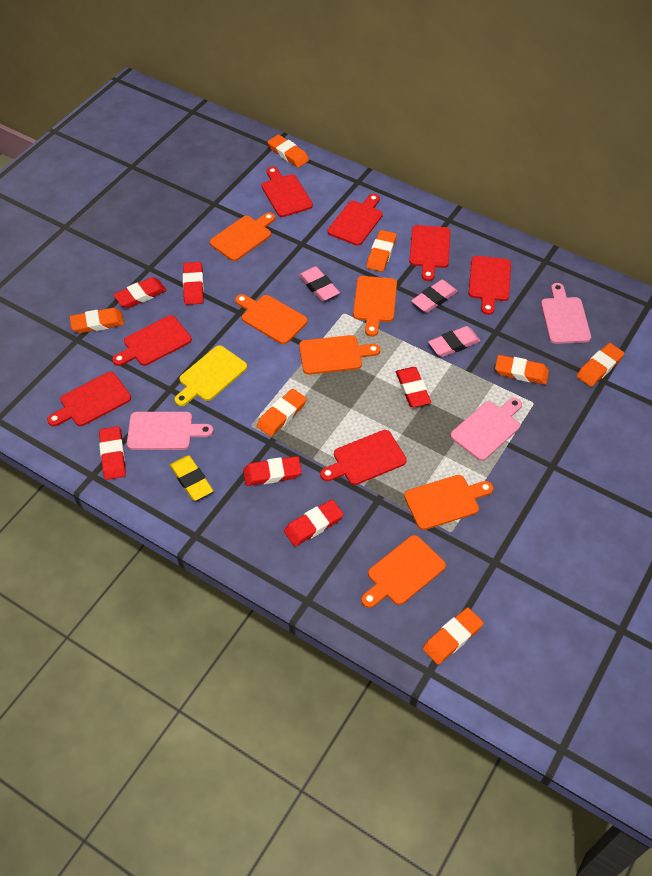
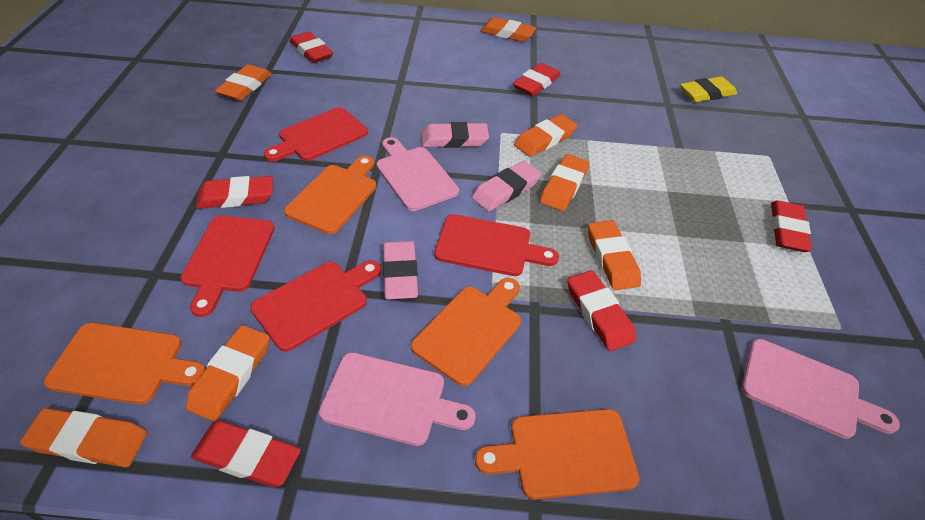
orange cutting board: 6 -> 4
red cutting board: 7 -> 4
yellow cutting board: 1 -> 0

